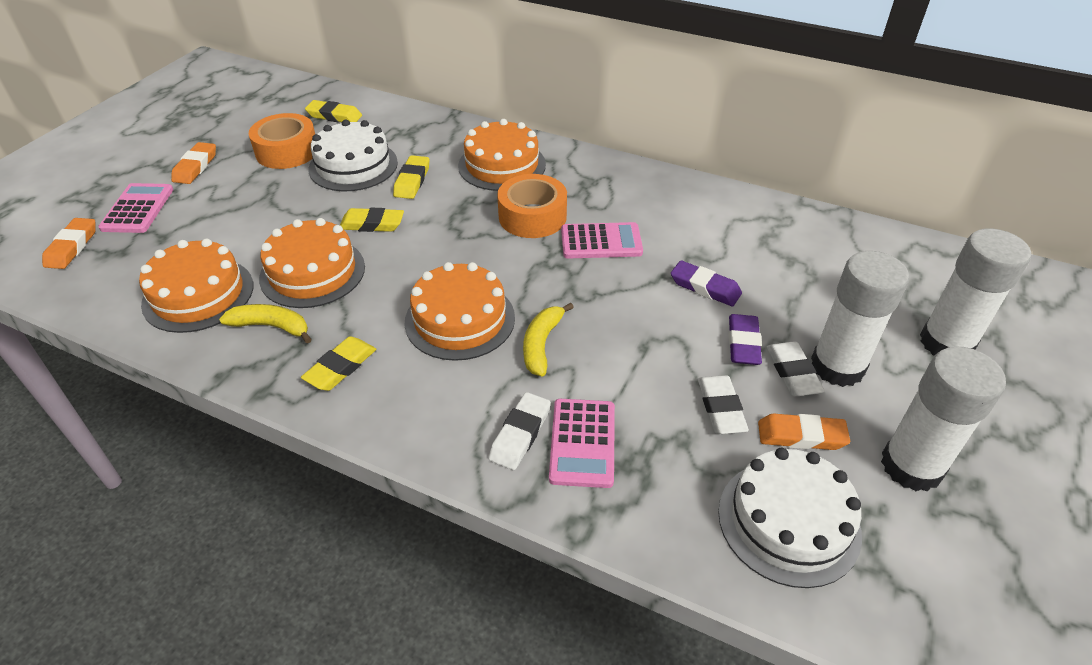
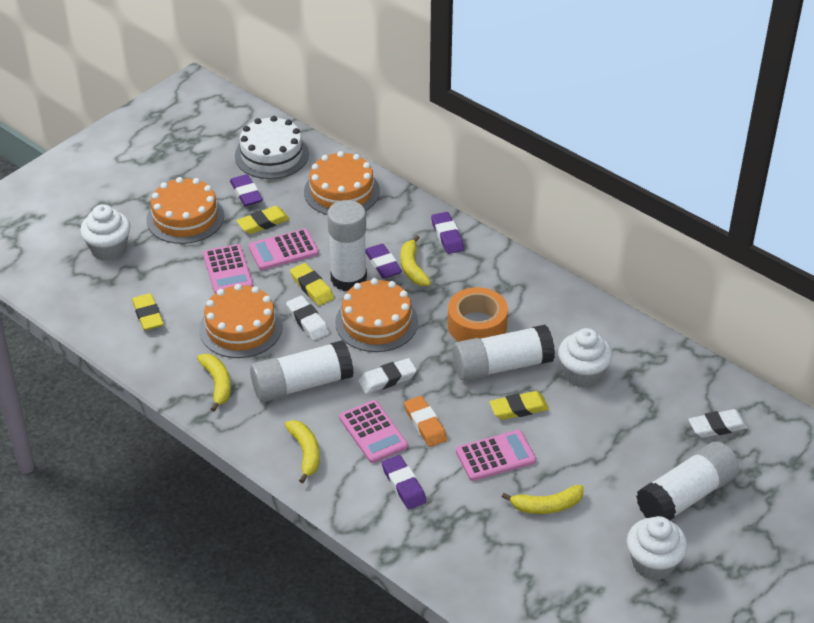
orange eraser: 3 -> 1
orange tape: 2 -> 1
pink calculator: 3 -> 4
purple eraser: 2 -> 4
white cake: 2 -> 1
white cupcake: 0 -> 3
white glue stick: 3 -> 4
yellow banana: 2 -> 4

